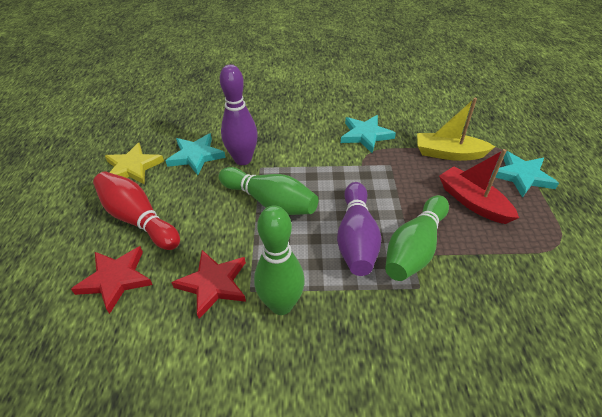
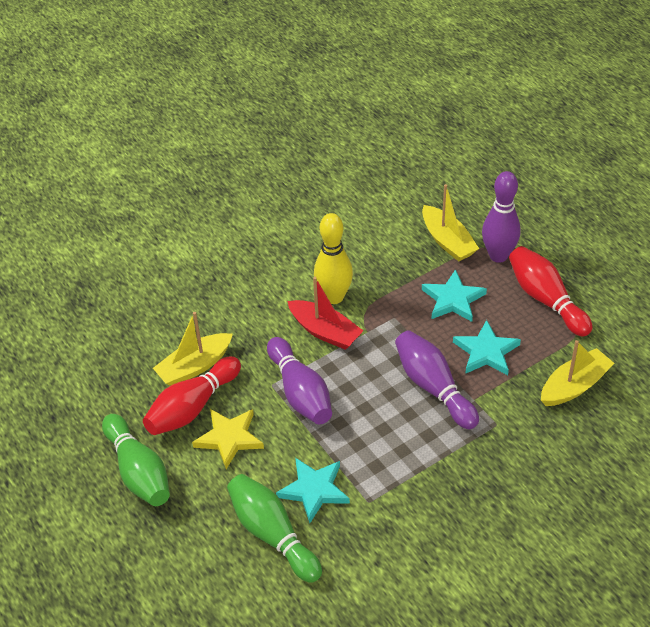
green bowling pin: 3 -> 2
purple bowling pin: 2 -> 3
red bowling pin: 1 -> 2
red star: 2 -> 0
yellow boat: 1 -> 3
yellow bowling pin: 0 -> 1

